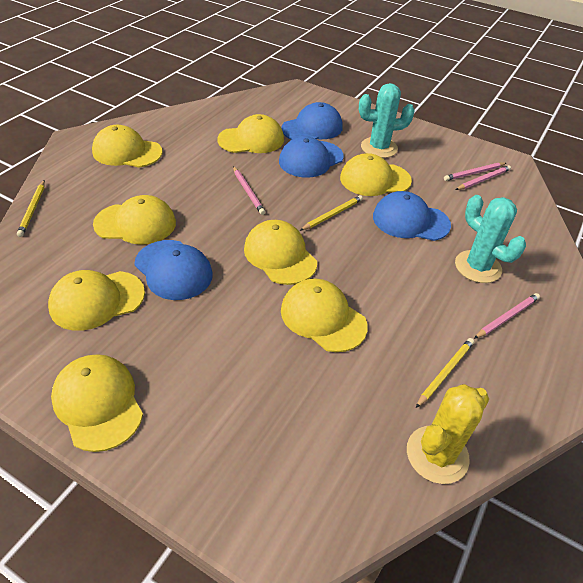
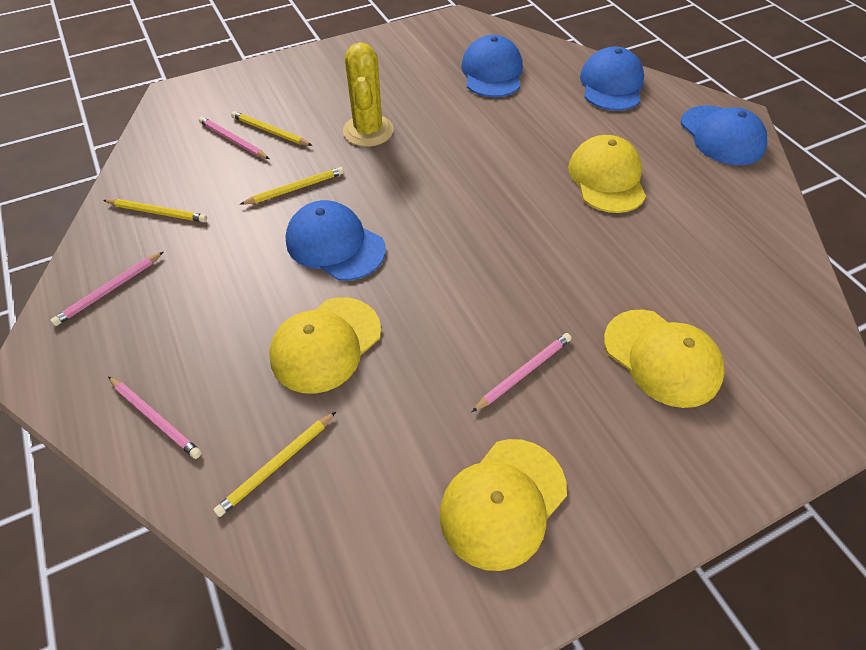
turquoise cactus: 2 -> 0
yellow cap: 8 -> 4
yellow pencil: 3 -> 4

